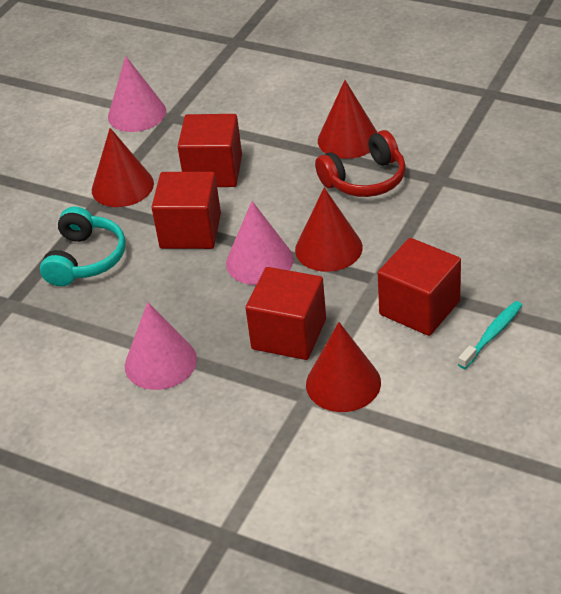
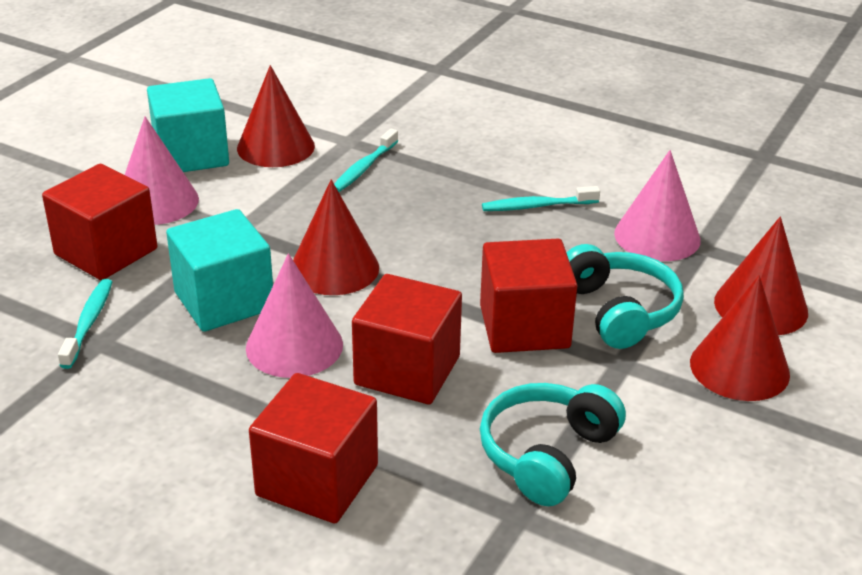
red headphones: 1 -> 0
turquoise cube: 0 -> 2
turquoise headphones: 1 -> 2
turquoise toothbrush: 1 -> 3

